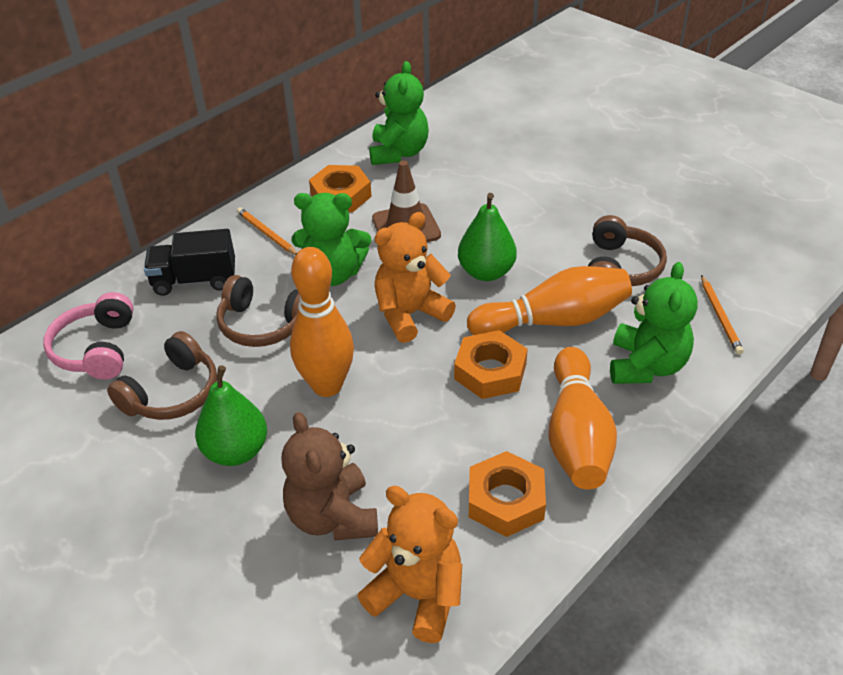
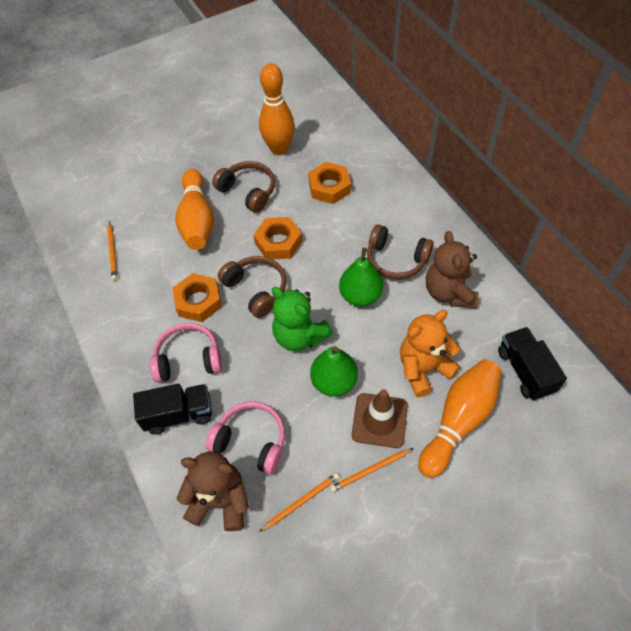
black truck: 1 -> 2
brown teddy bear: 1 -> 2
green teddy bear: 3 -> 1
orange pencil: 2 -> 3
orange teddy bear: 2 -> 1
pink headphones: 1 -> 2

